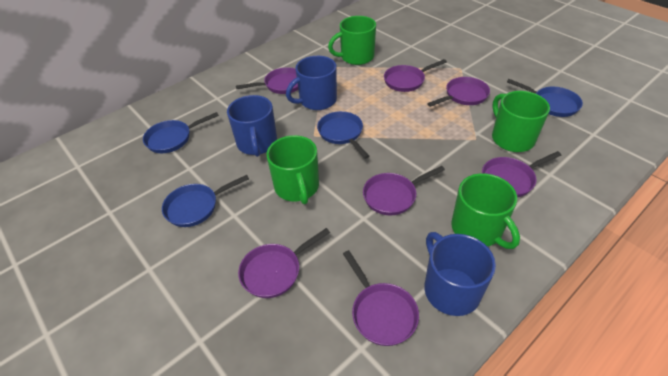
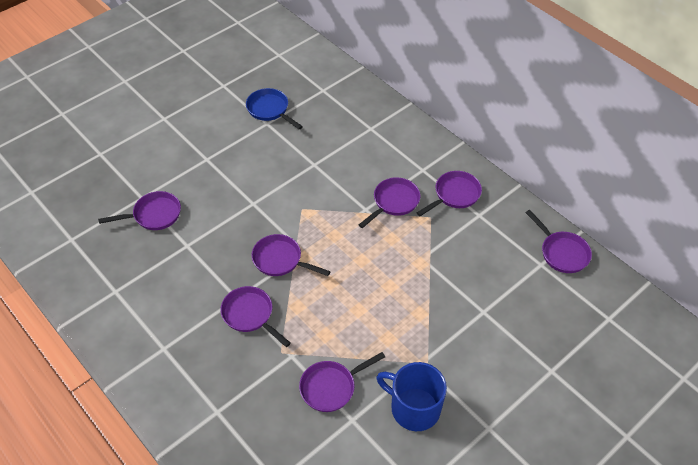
blue mug: 3 -> 1
blue pan: 4 -> 1
green mug: 4 -> 0

